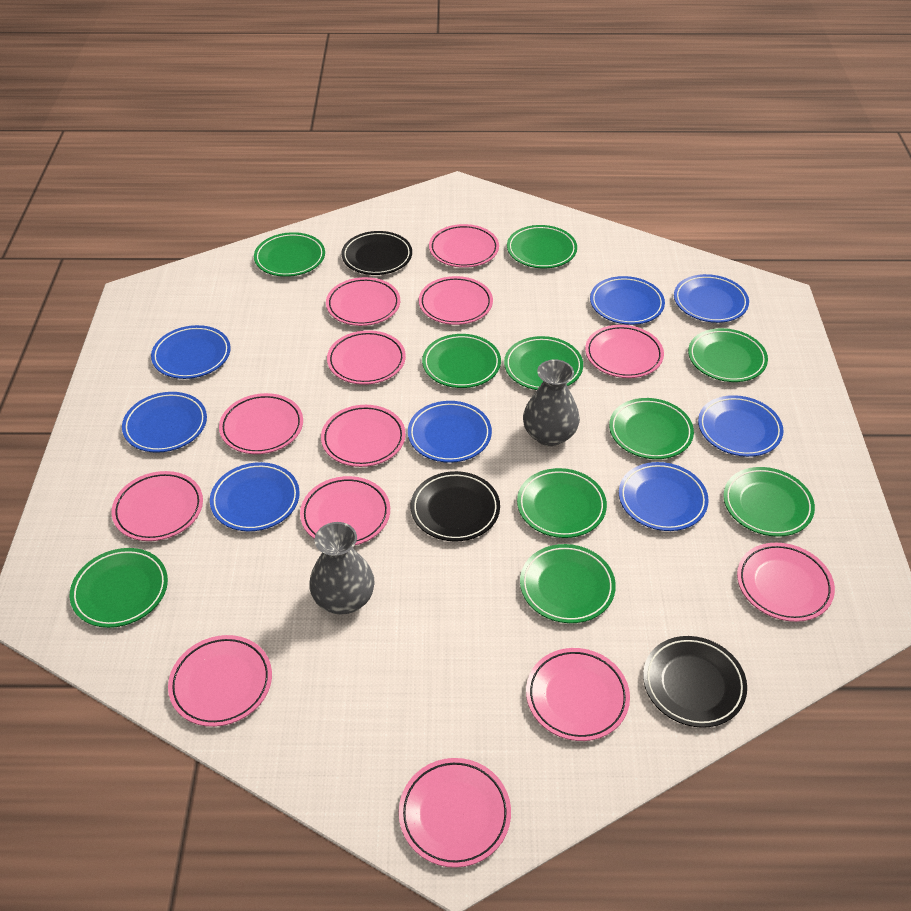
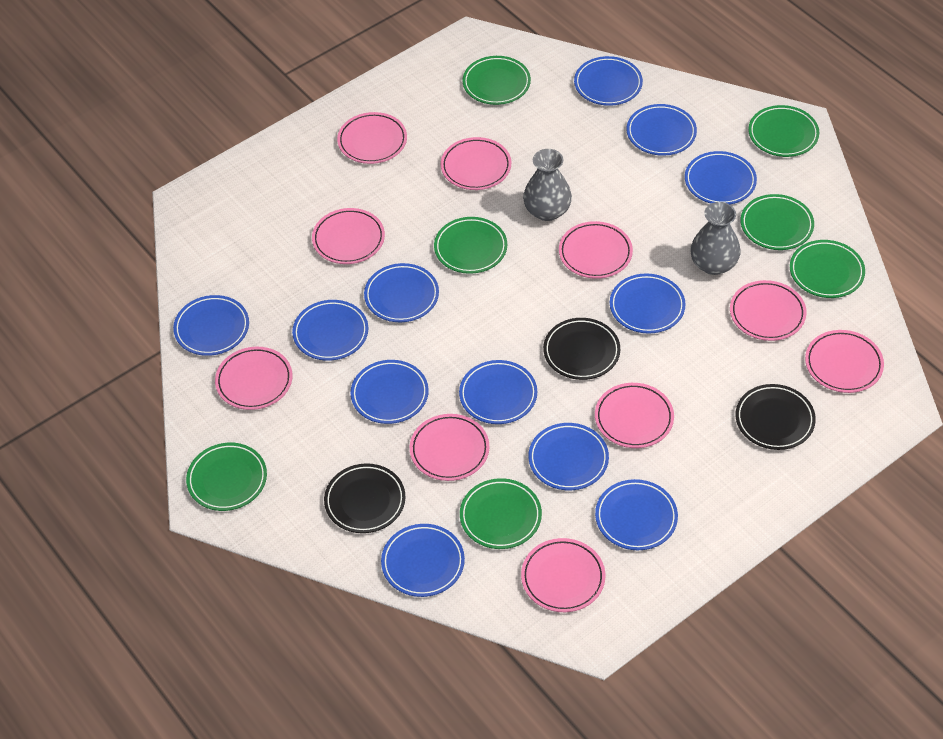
blue plate: 8 -> 12
green plate: 10 -> 7
pink plate: 13 -> 10

